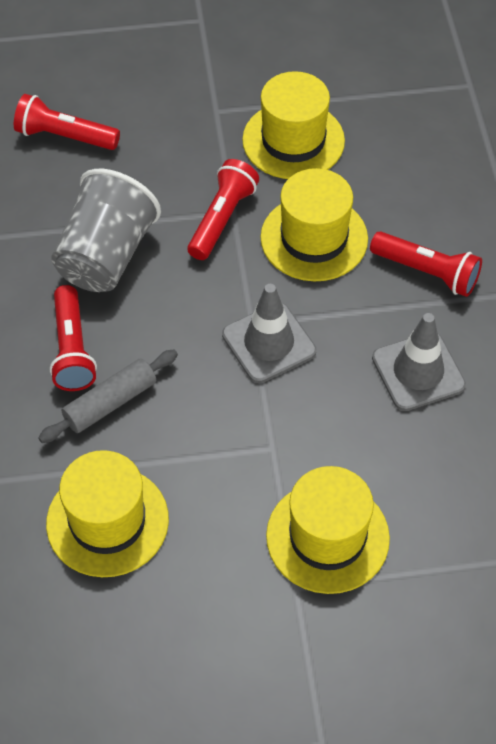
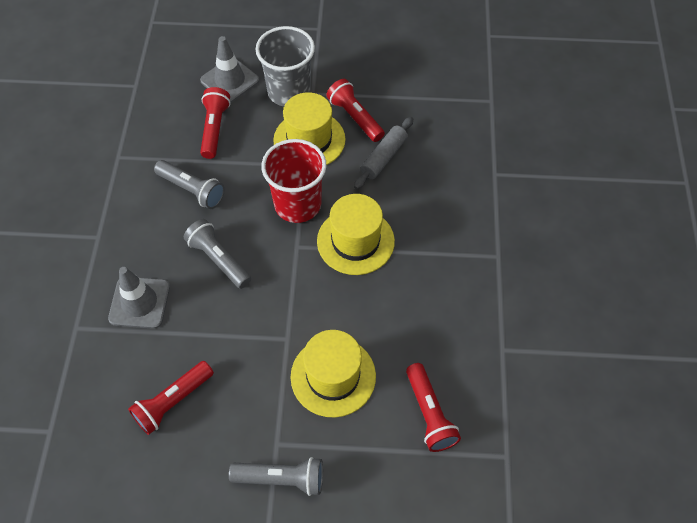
grey flashlight: 0 -> 3
red cup: 0 -> 1
yellow hat: 4 -> 3

